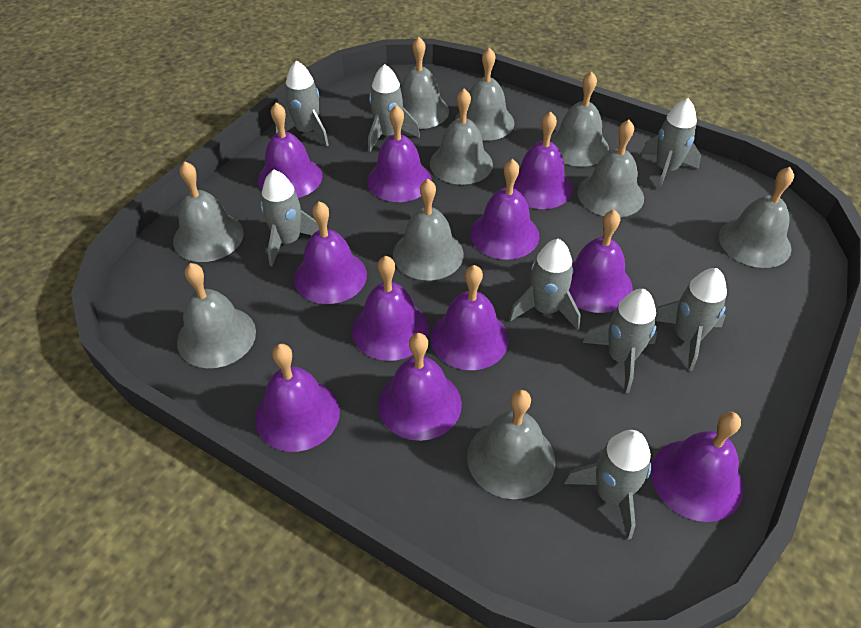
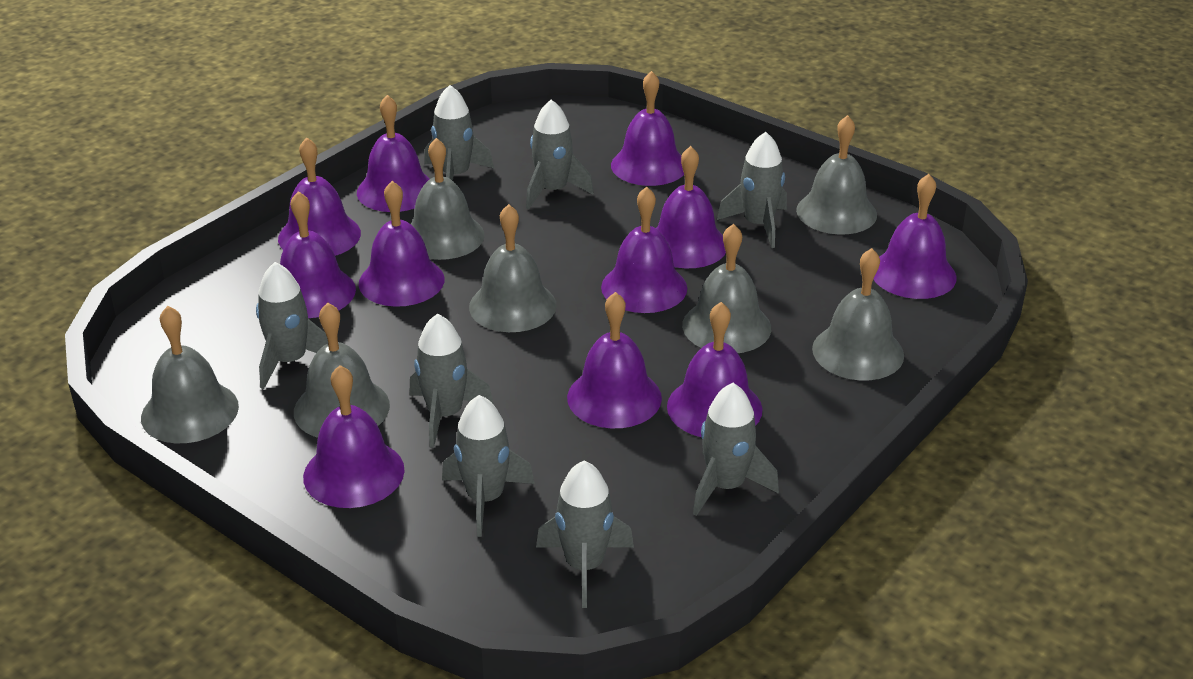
grey bell: 10 -> 7

